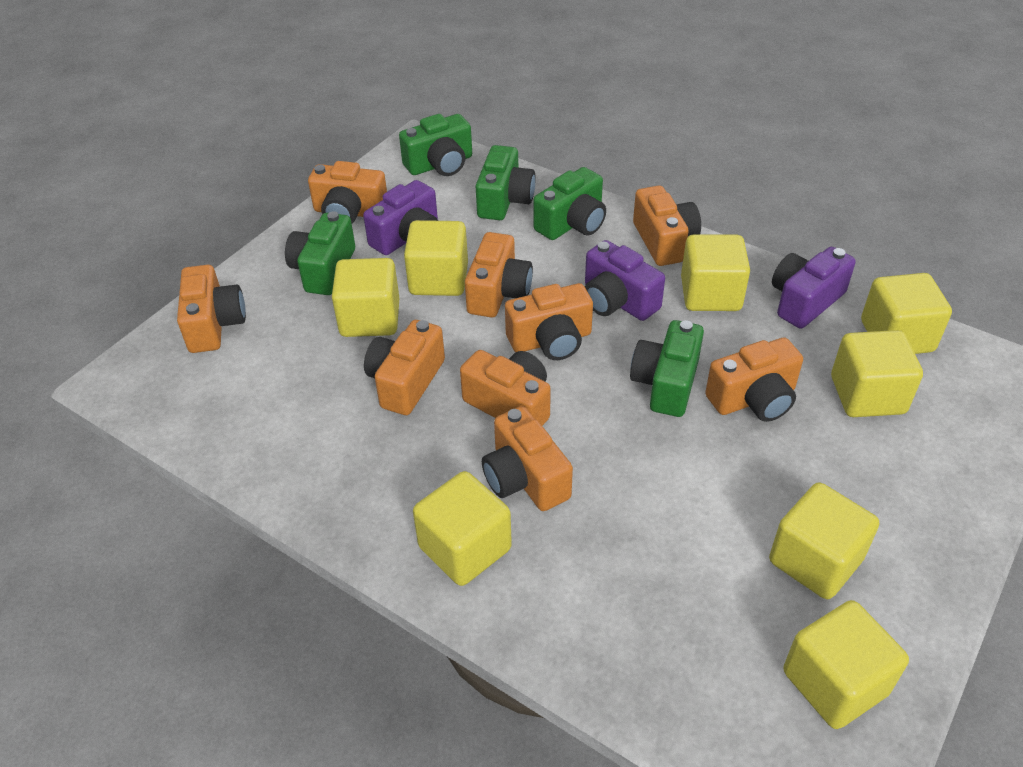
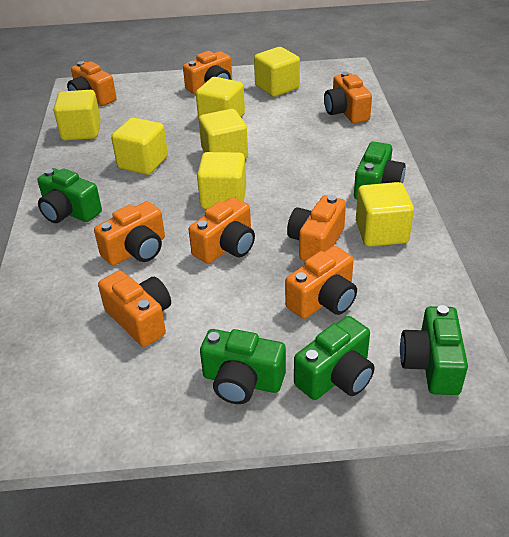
orange camera: 9 -> 8
purple camera: 3 -> 0
yellow cube: 8 -> 7

